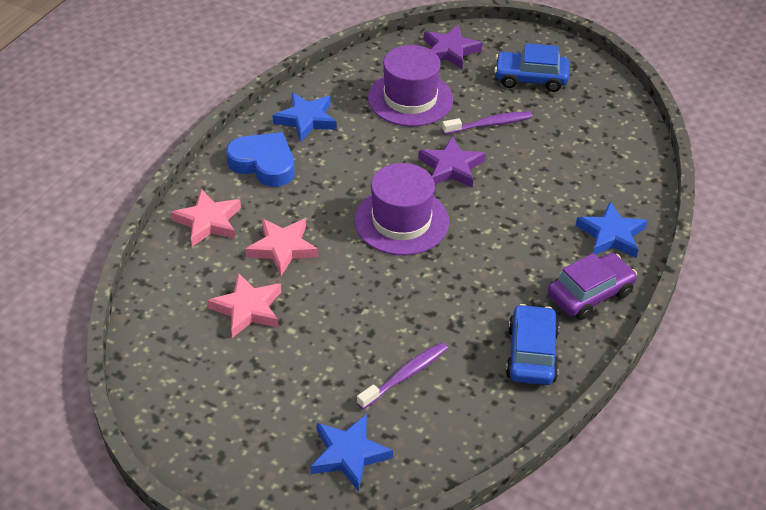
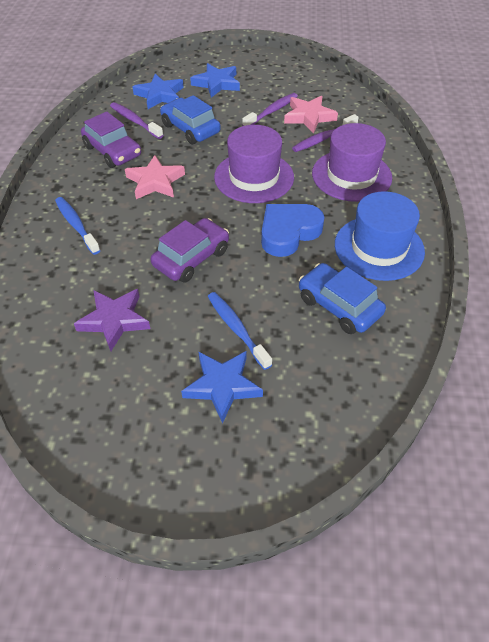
blue hat: 0 -> 1
blue toothbrush: 0 -> 2
pink star: 3 -> 2
purple car: 1 -> 2
purple star: 2 -> 1
purple toothbrush: 2 -> 3

